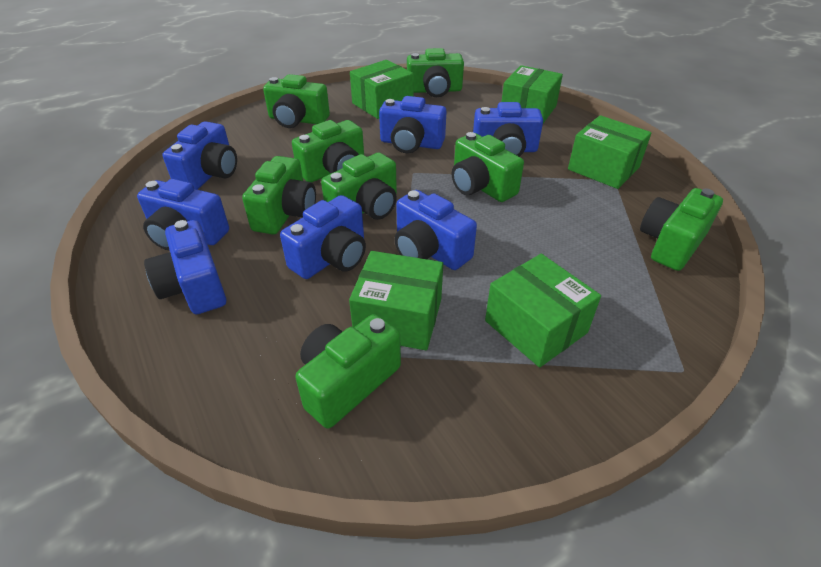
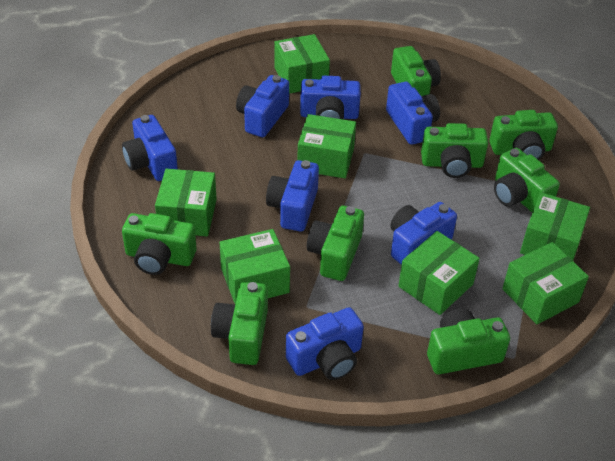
green box: 5 -> 7

